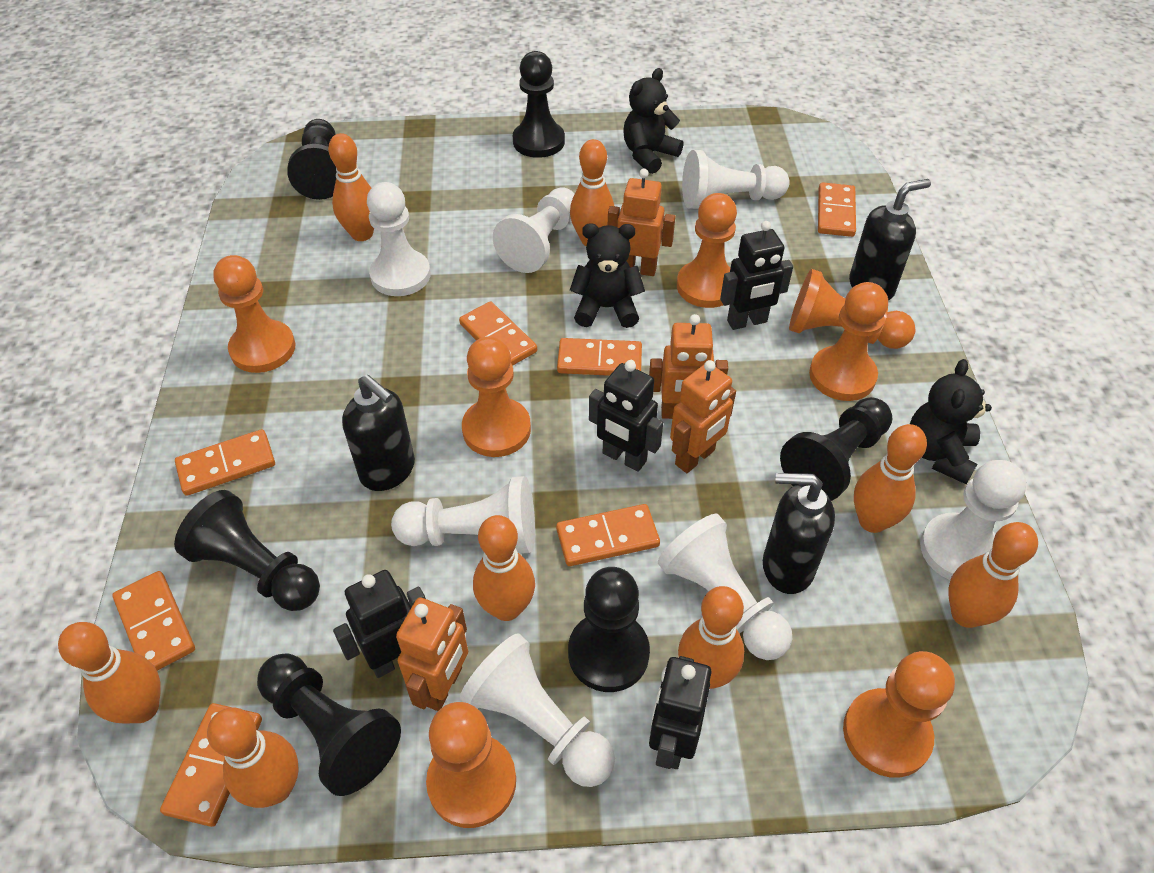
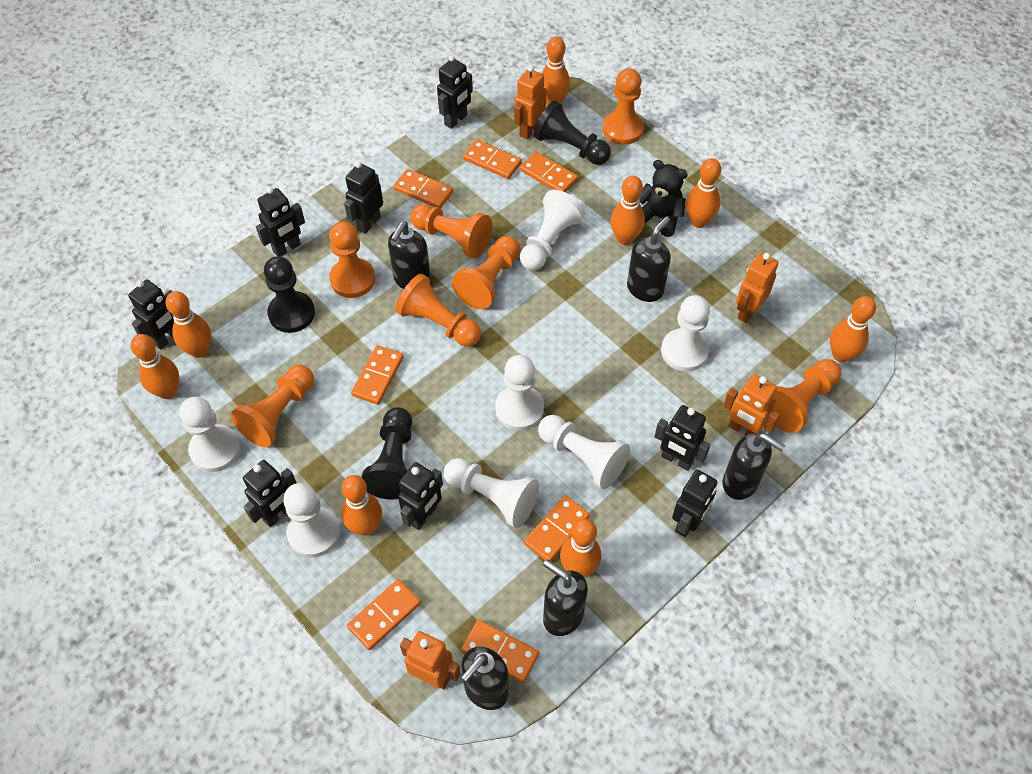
black pawn: 6 -> 3
black robot: 4 -> 8
black soap dispenser: 3 -> 5
black teddy bear: 3 -> 1

